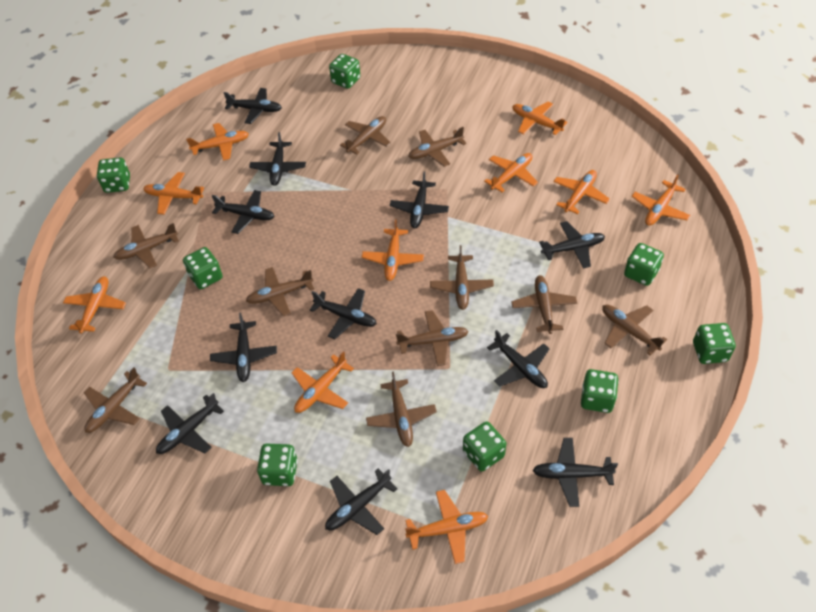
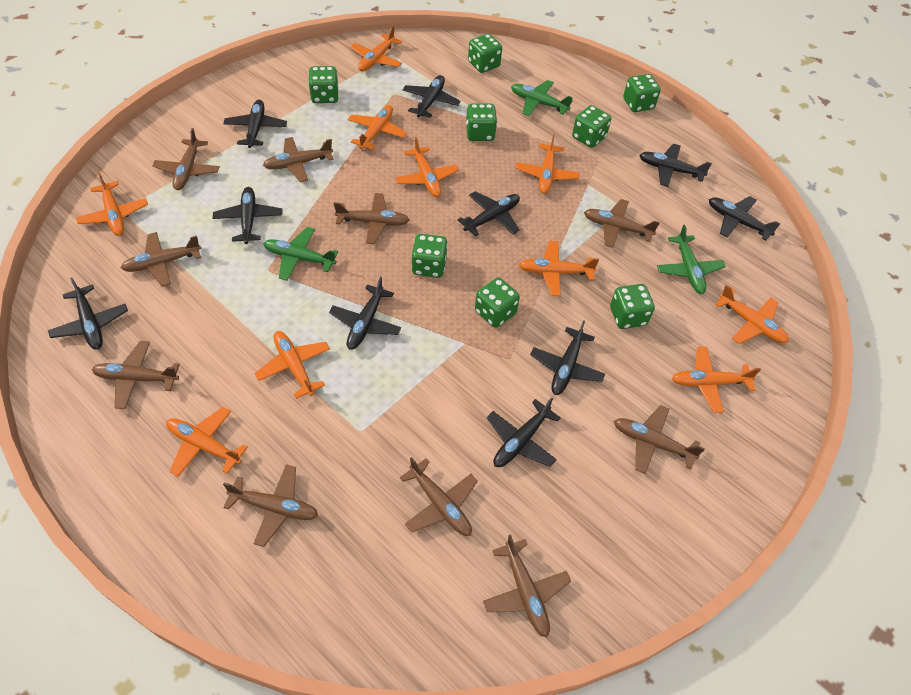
black plane: 11 -> 10
green plane: 0 -> 3

